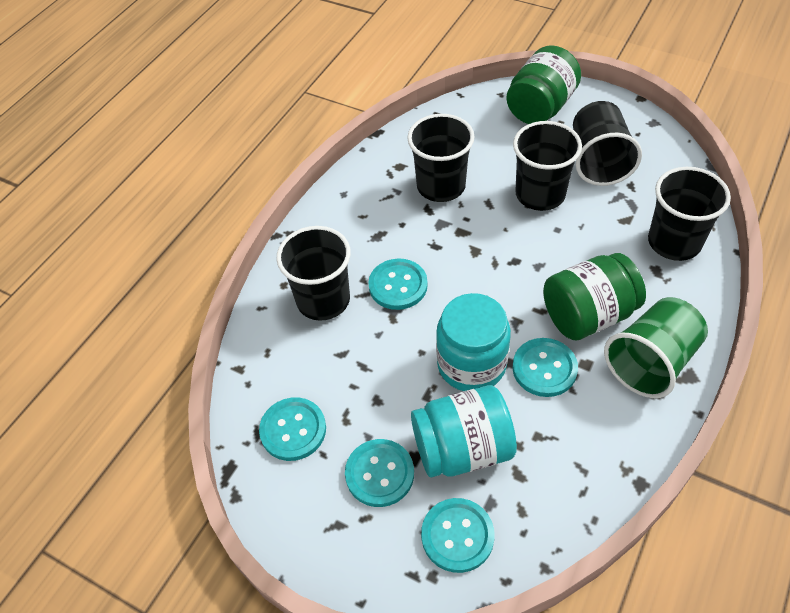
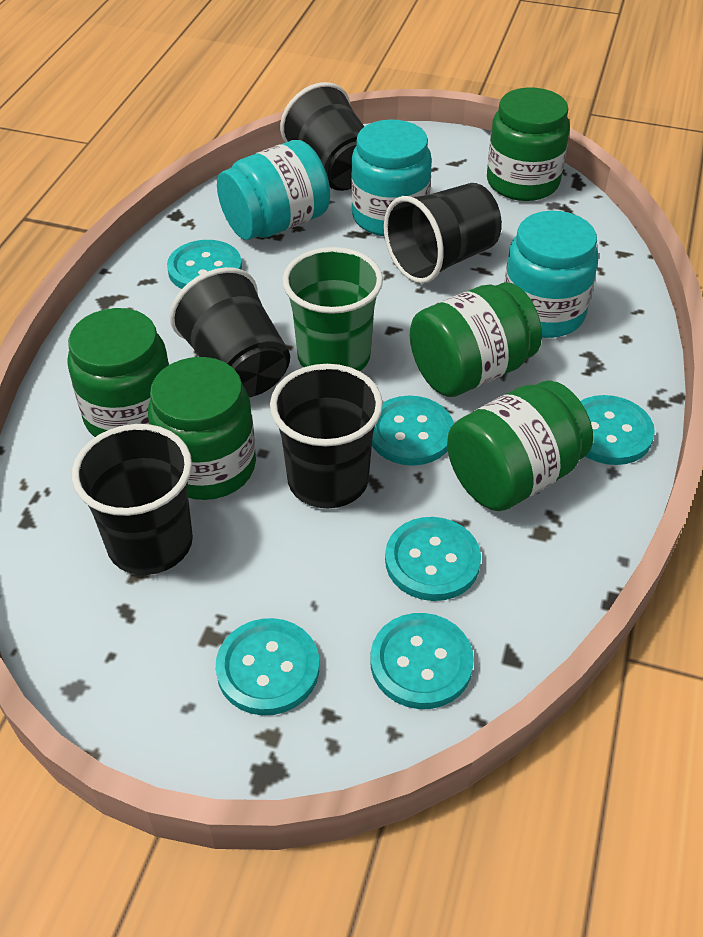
green jar: 2 -> 5
turquoise button: 5 -> 6
turquoise jar: 2 -> 3

